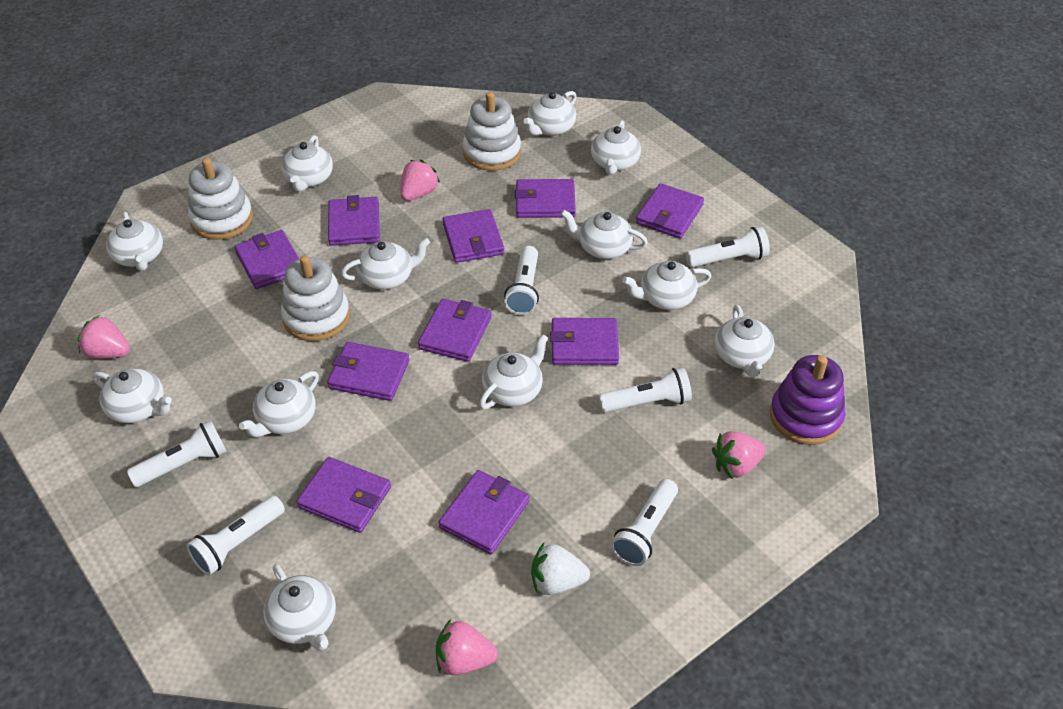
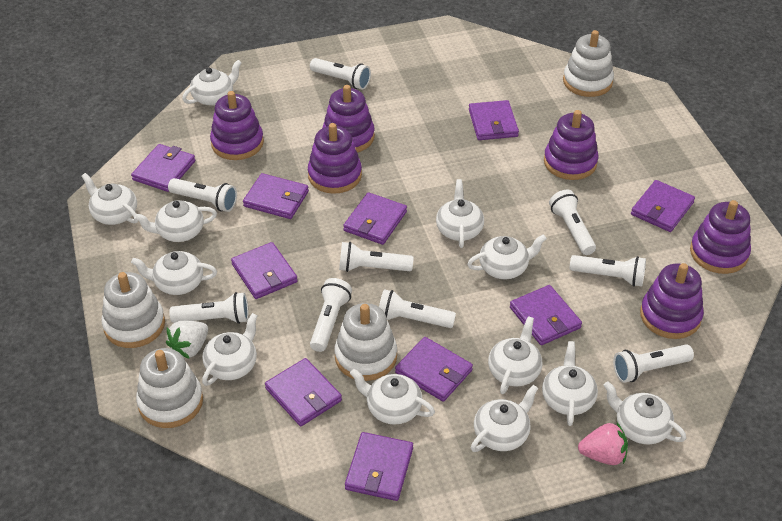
pink strawberry: 4 -> 1
purple stacking toy: 1 -> 6
white flashlight: 6 -> 9
white stacking toy: 3 -> 4

